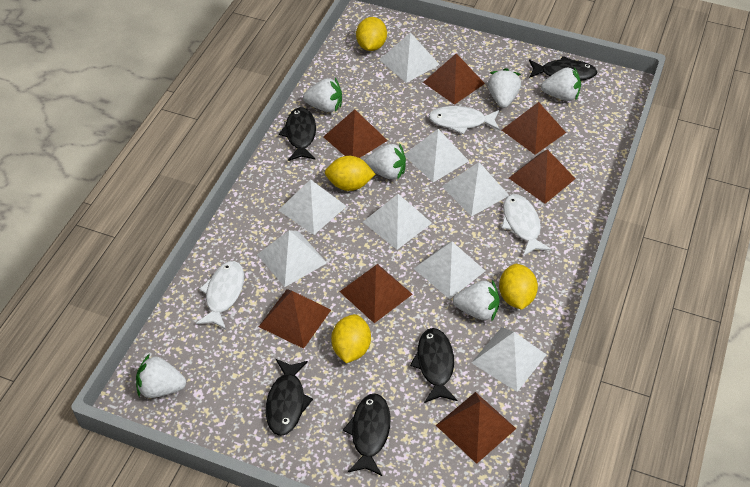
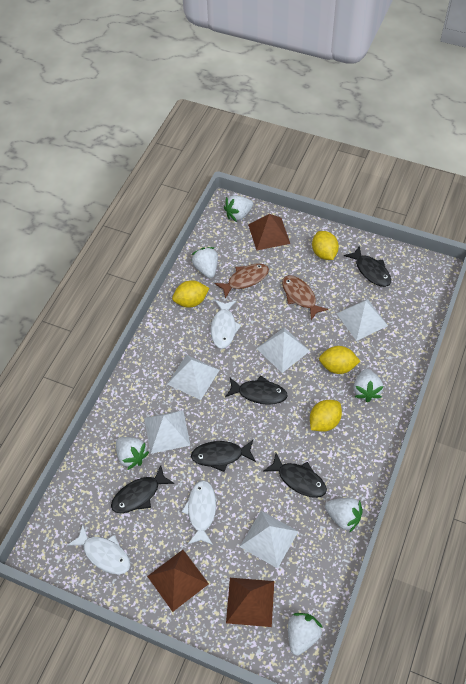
brown fish: 0 -> 2
brown pyramid: 7 -> 3
white pyramid: 8 -> 5

